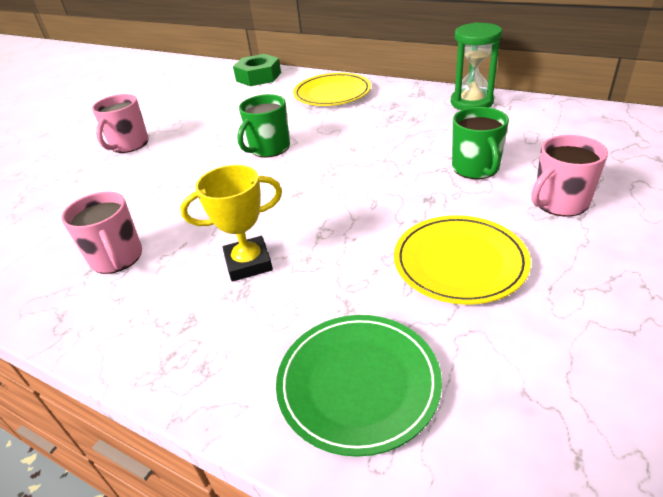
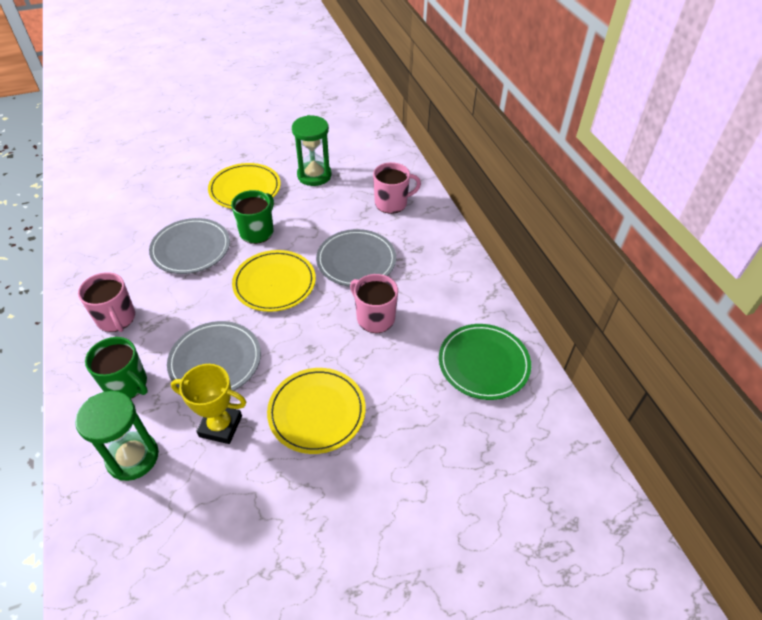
green hourglass: 1 -> 2
green nut: 1 -> 0
grey plate: 0 -> 3
yellow plate: 2 -> 3

